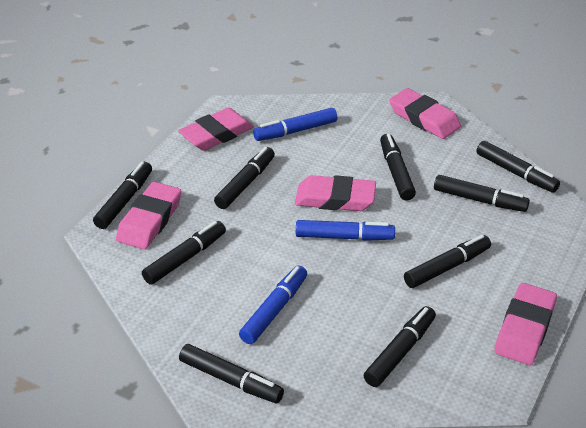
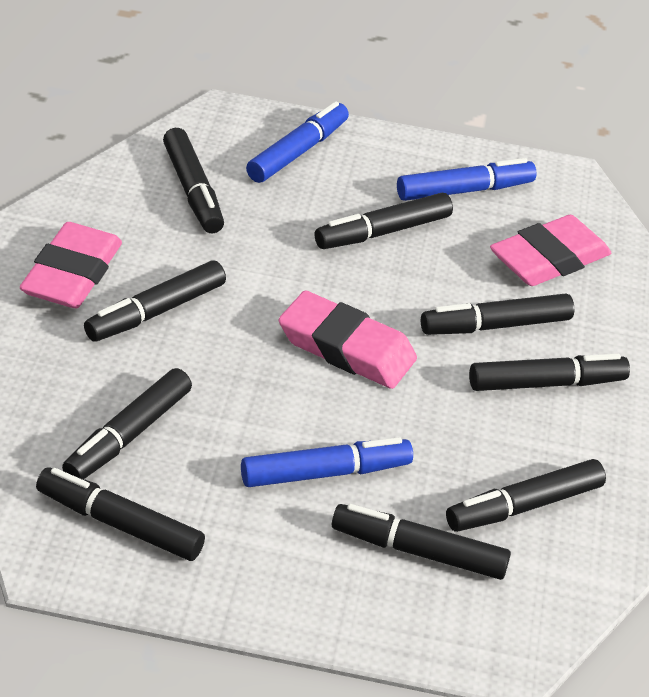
pink eraser: 5 -> 3

